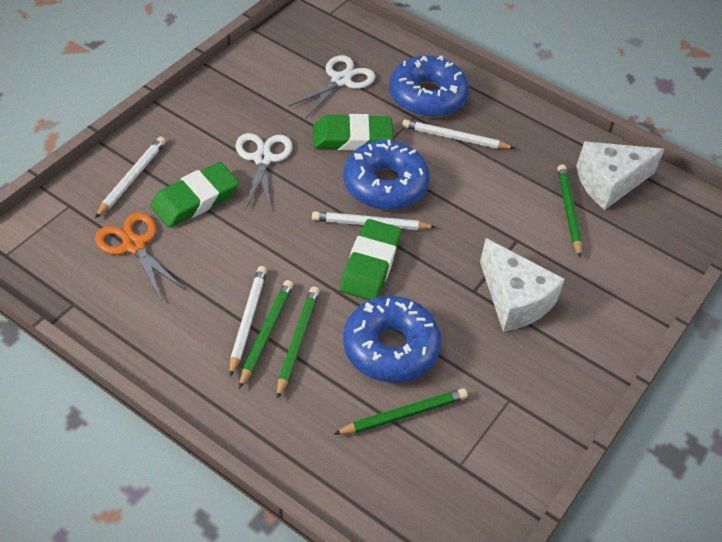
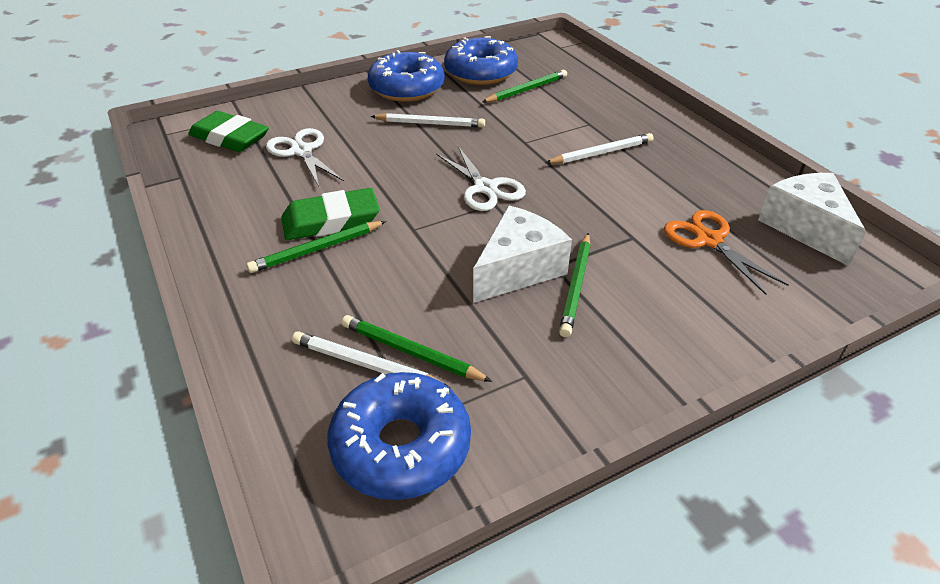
green eraser: 3 -> 2
white pencil: 4 -> 3

